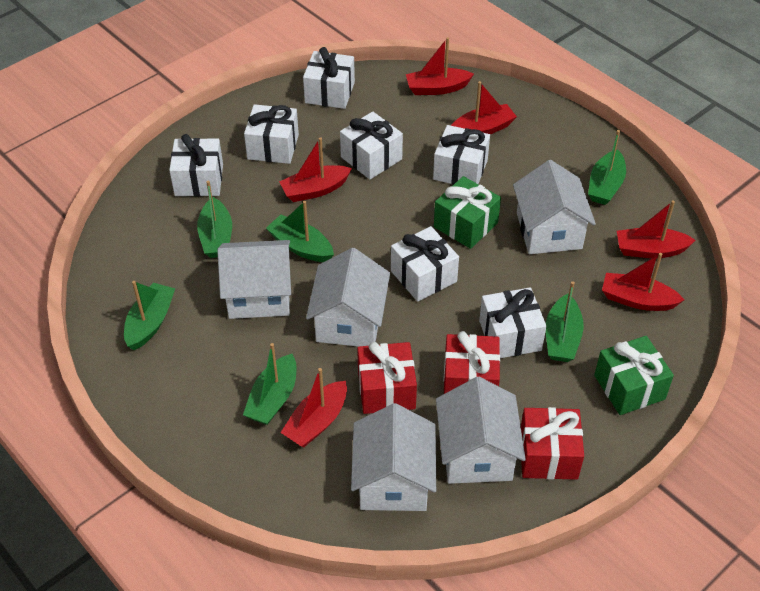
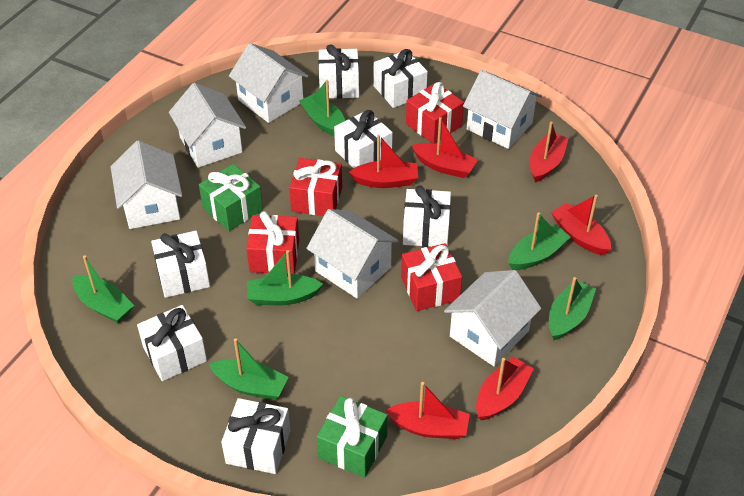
red gift: 3 -> 4
white house: 5 -> 6

